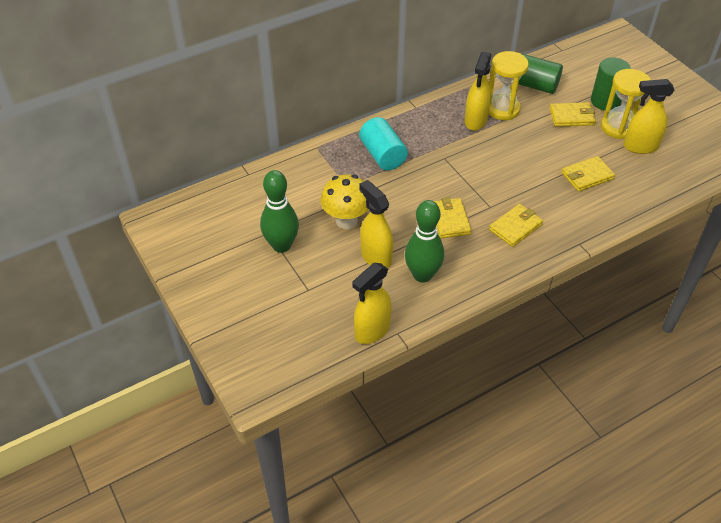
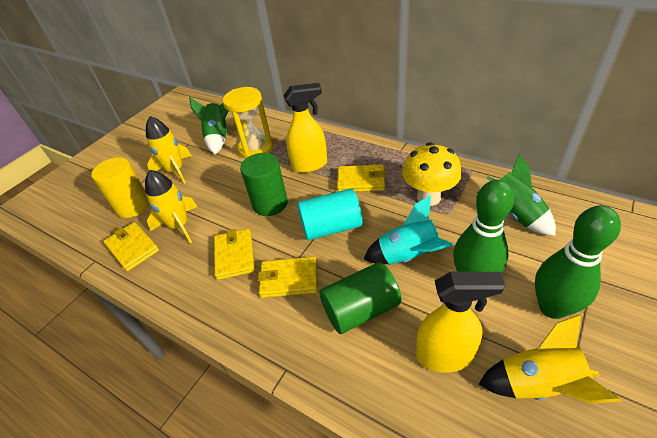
green rocket: 0 -> 2
turquoise rocket: 0 -> 1
yellow cylinder: 0 -> 1
yellow hourglass: 2 -> 1
yellow rocket: 0 -> 3
yellow spray bottle: 4 -> 2

